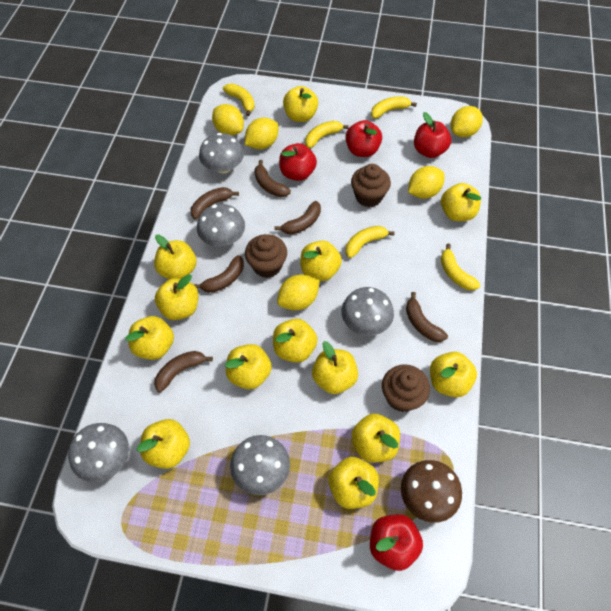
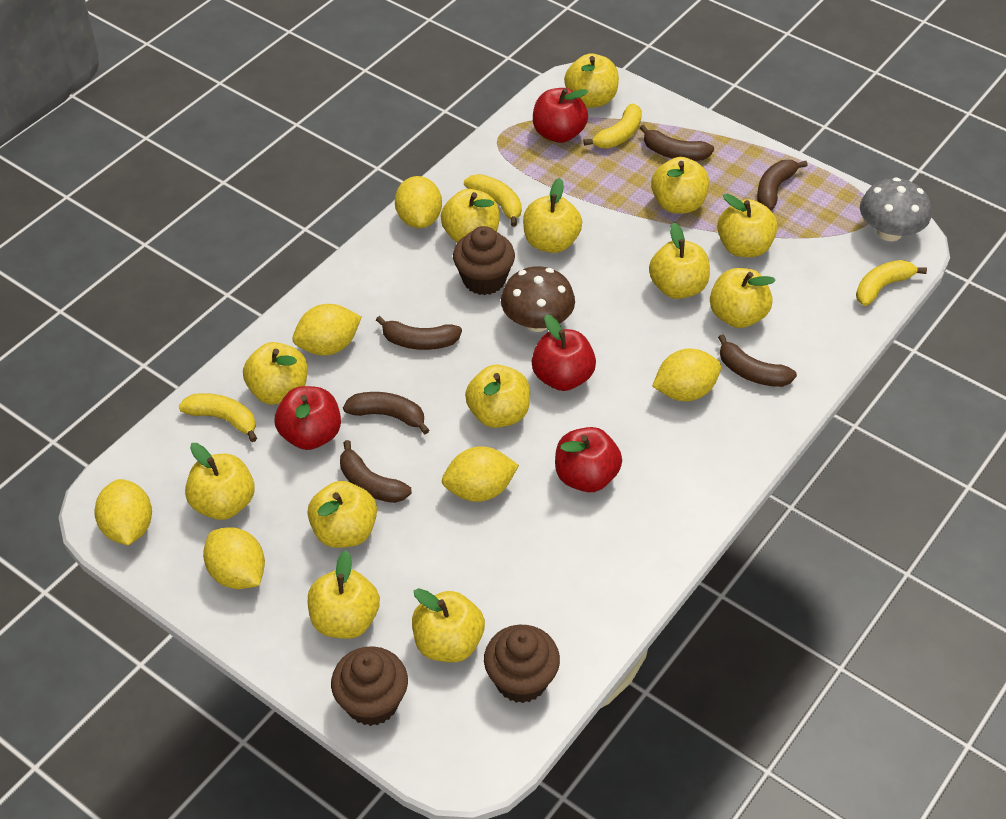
grey mushroom: 5 -> 1
yellow banana: 5 -> 4
yellow lemon: 5 -> 6

